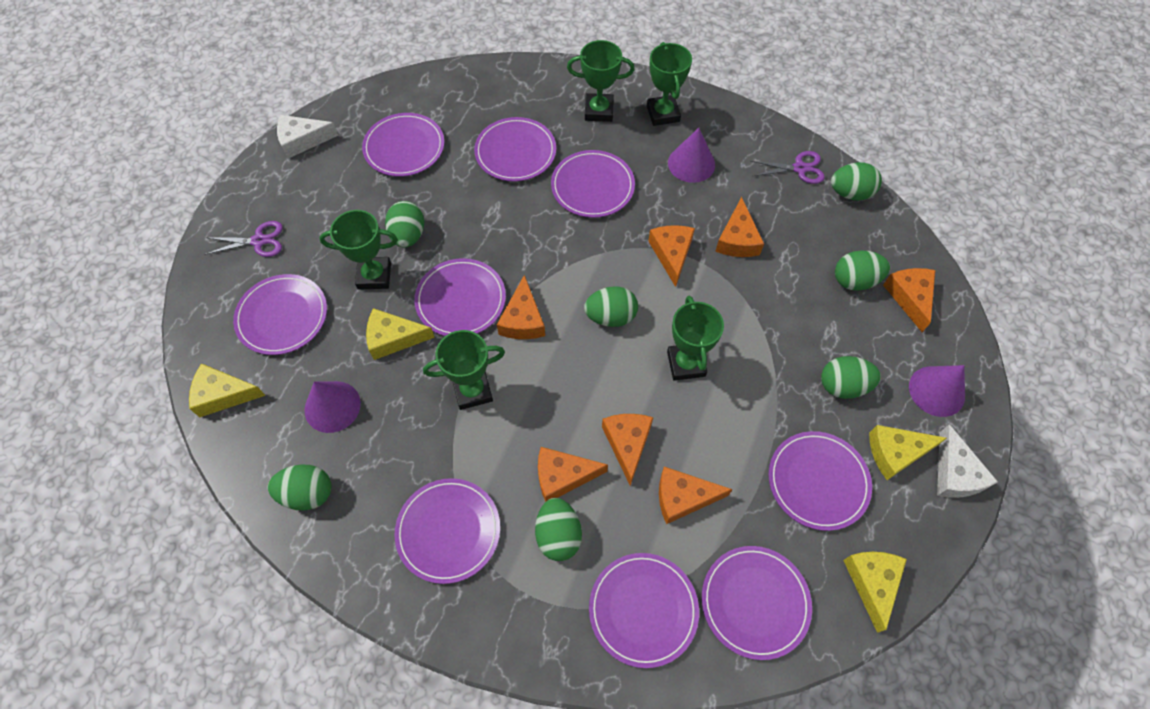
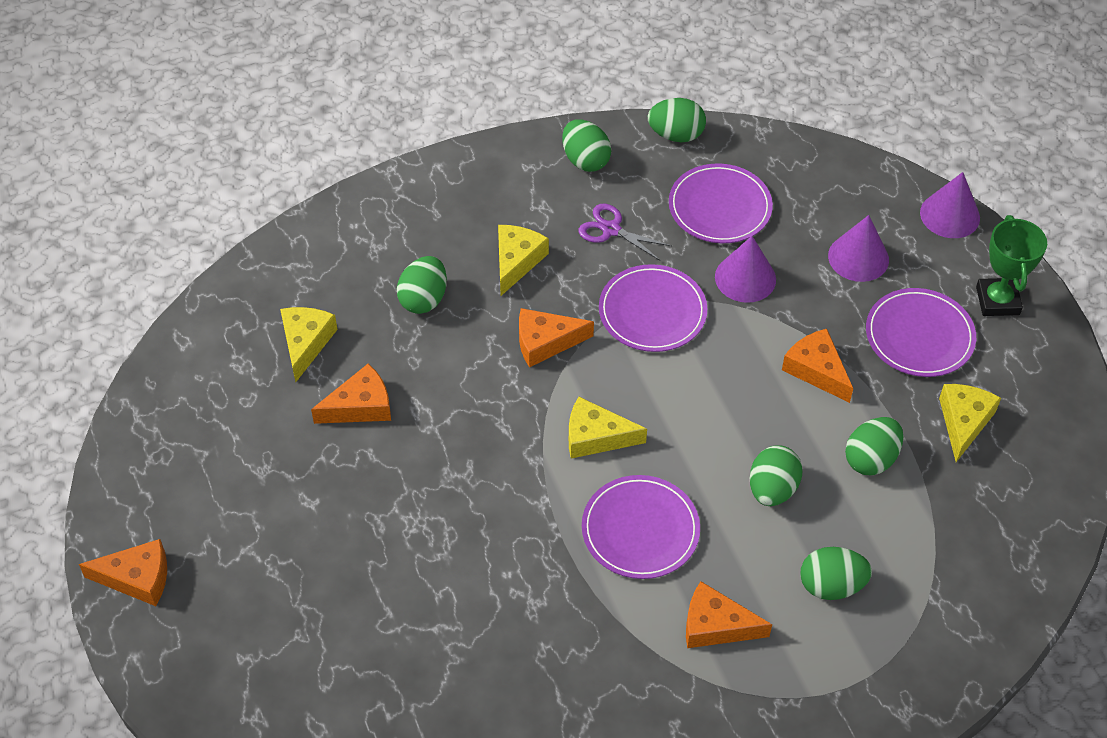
green egg: 7 -> 6
green trophy: 5 -> 1
orange cheese: 7 -> 5
purple plate: 9 -> 4
purple scissors: 2 -> 1
white cheese: 2 -> 0

